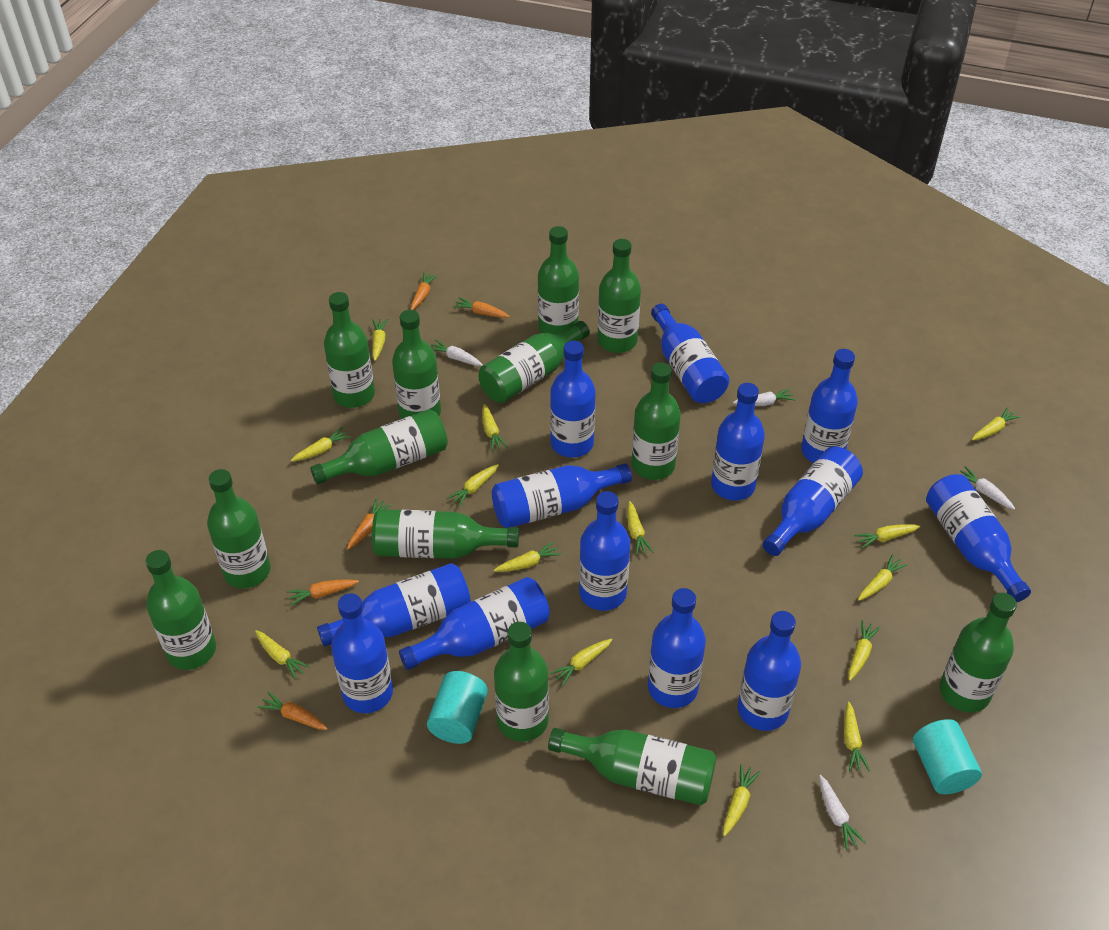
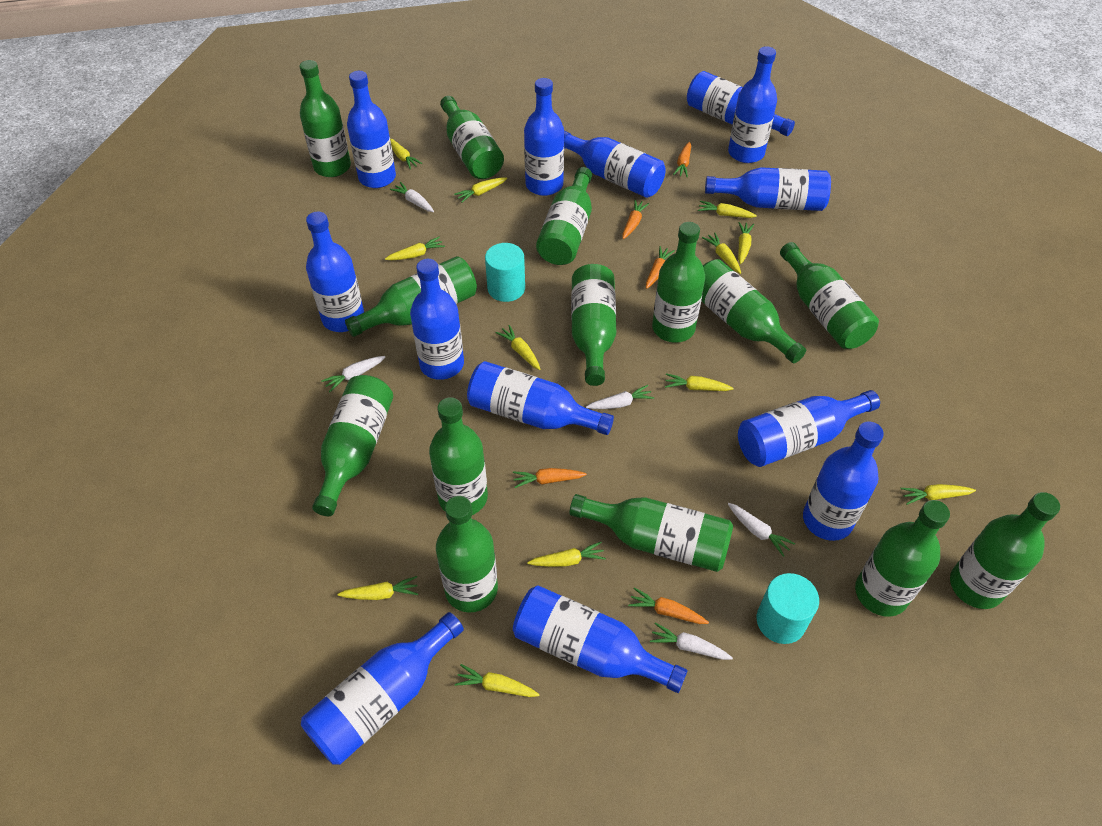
green bottle: 13 -> 14
white carrot: 4 -> 5
yellow carrot: 14 -> 12

